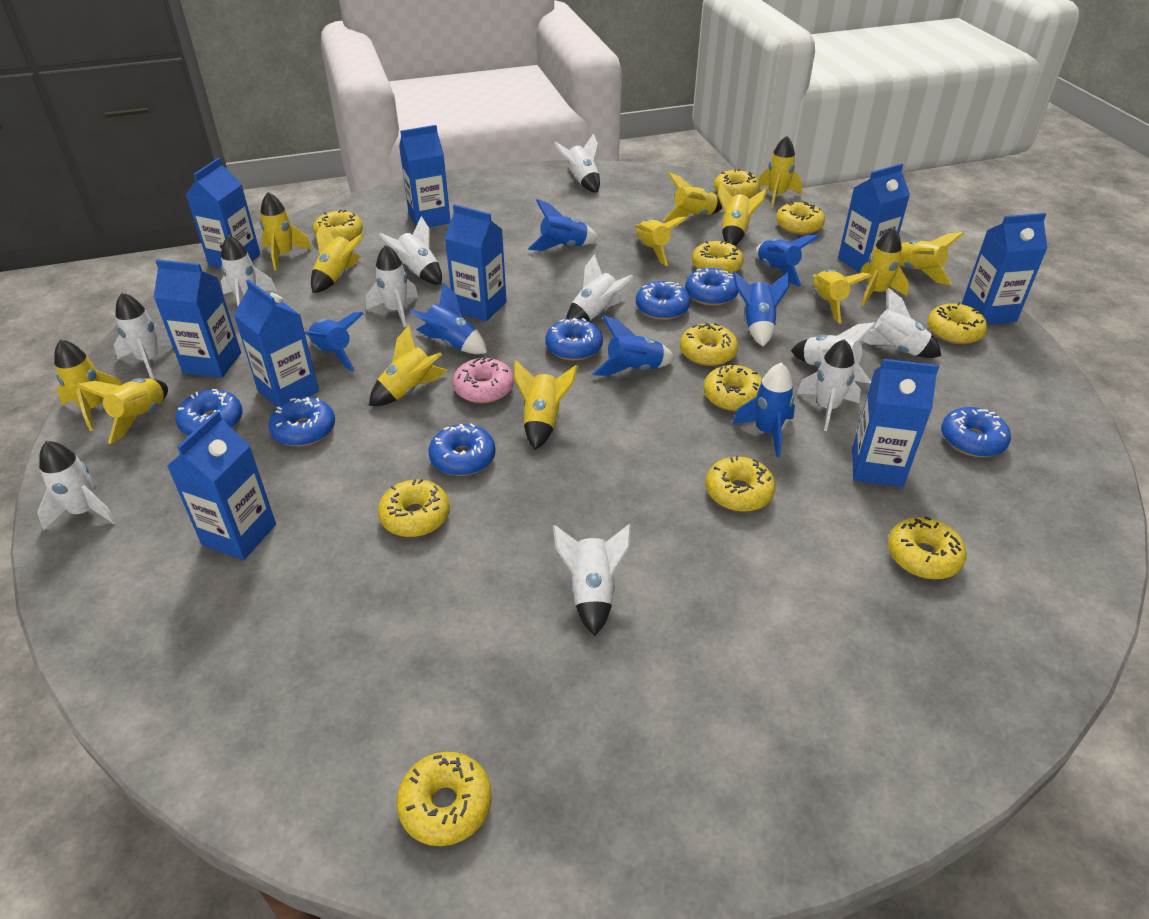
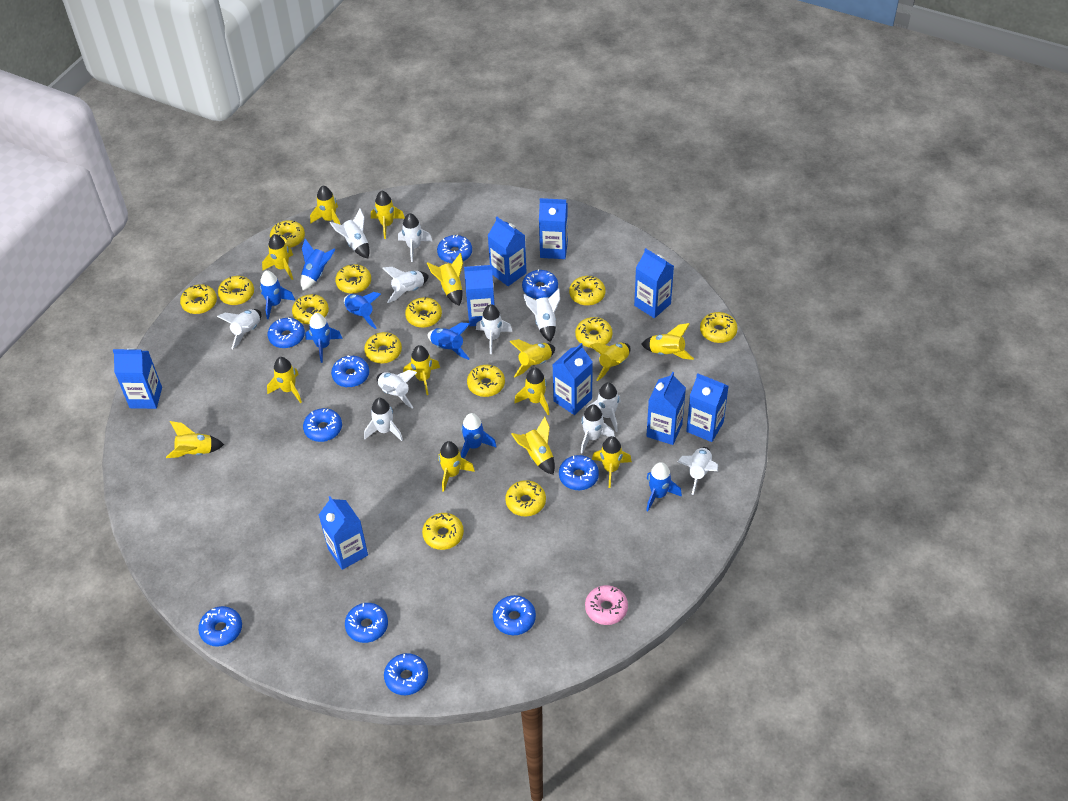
blue donut: 7 -> 10
yellow donut: 11 -> 13
yellow rocket: 13 -> 14

